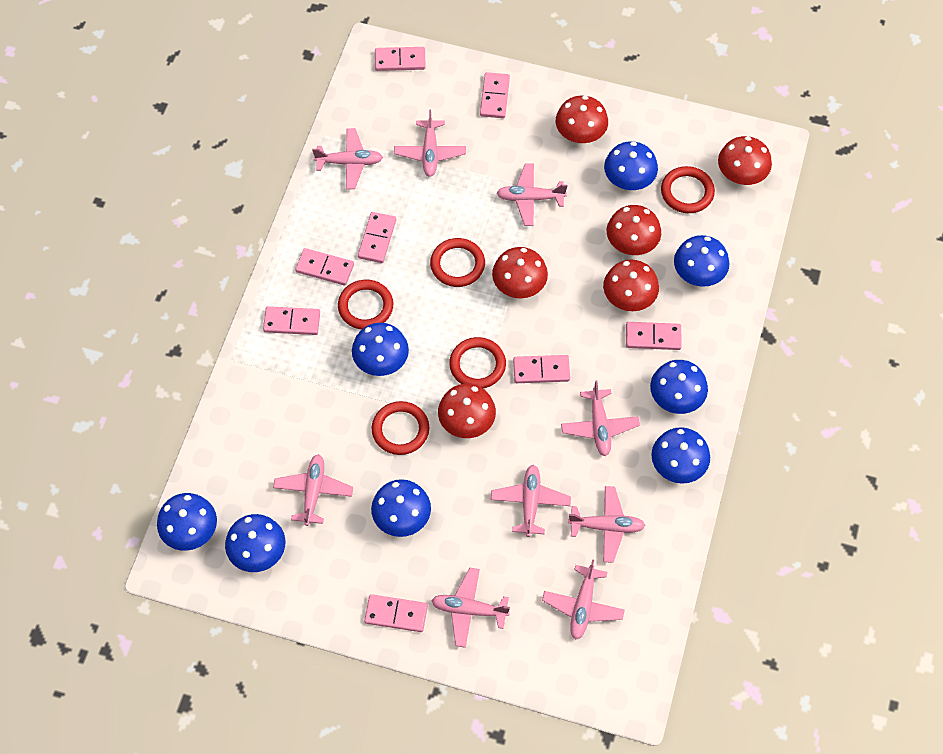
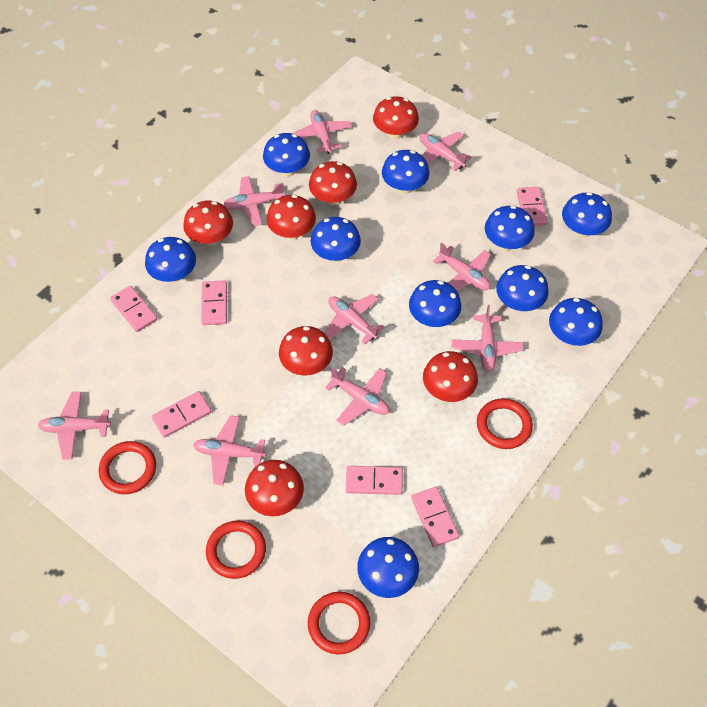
blue mushroom: 8 -> 10
pink domino: 8 -> 6
red mushroom: 6 -> 7
red ring: 5 -> 4

